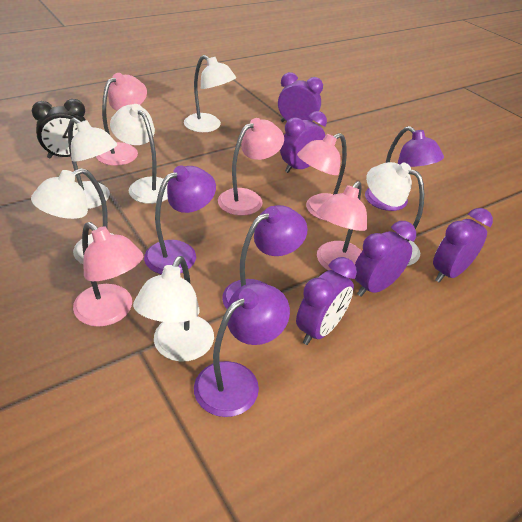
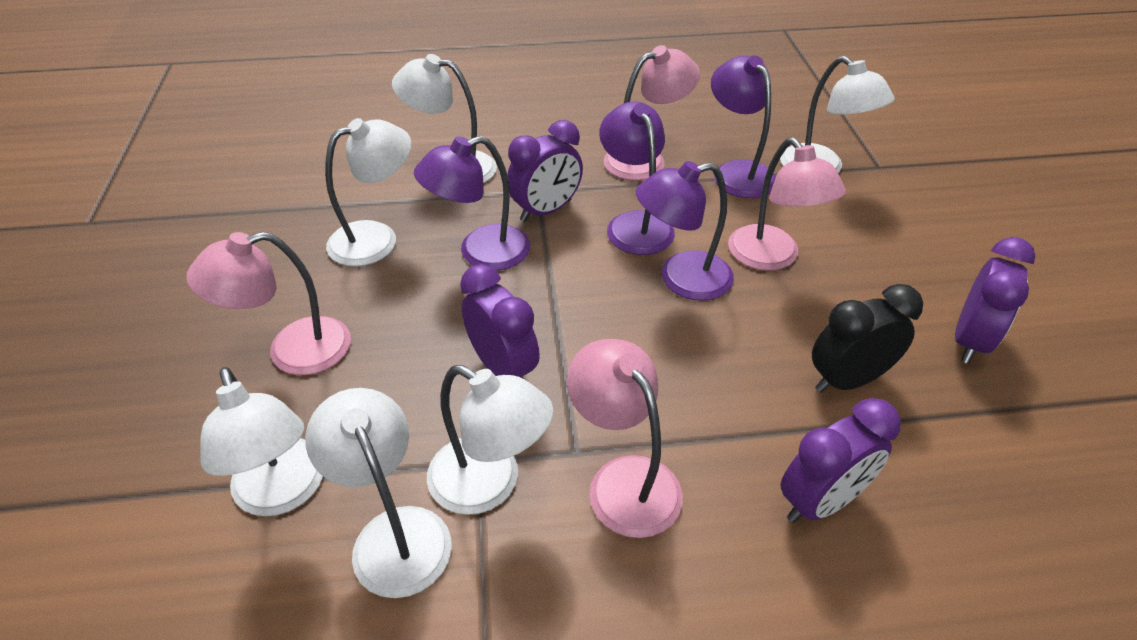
pink lamp: 5 -> 4
purple clock: 5 -> 4

